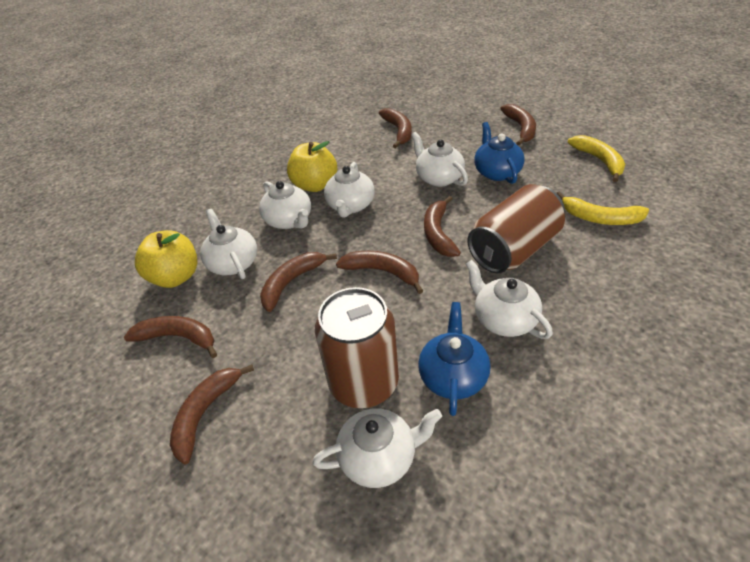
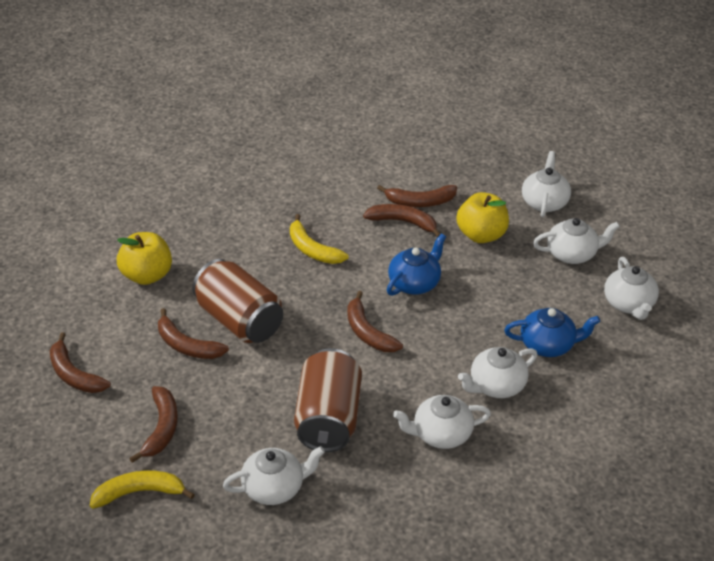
brown banana: 7 -> 6

